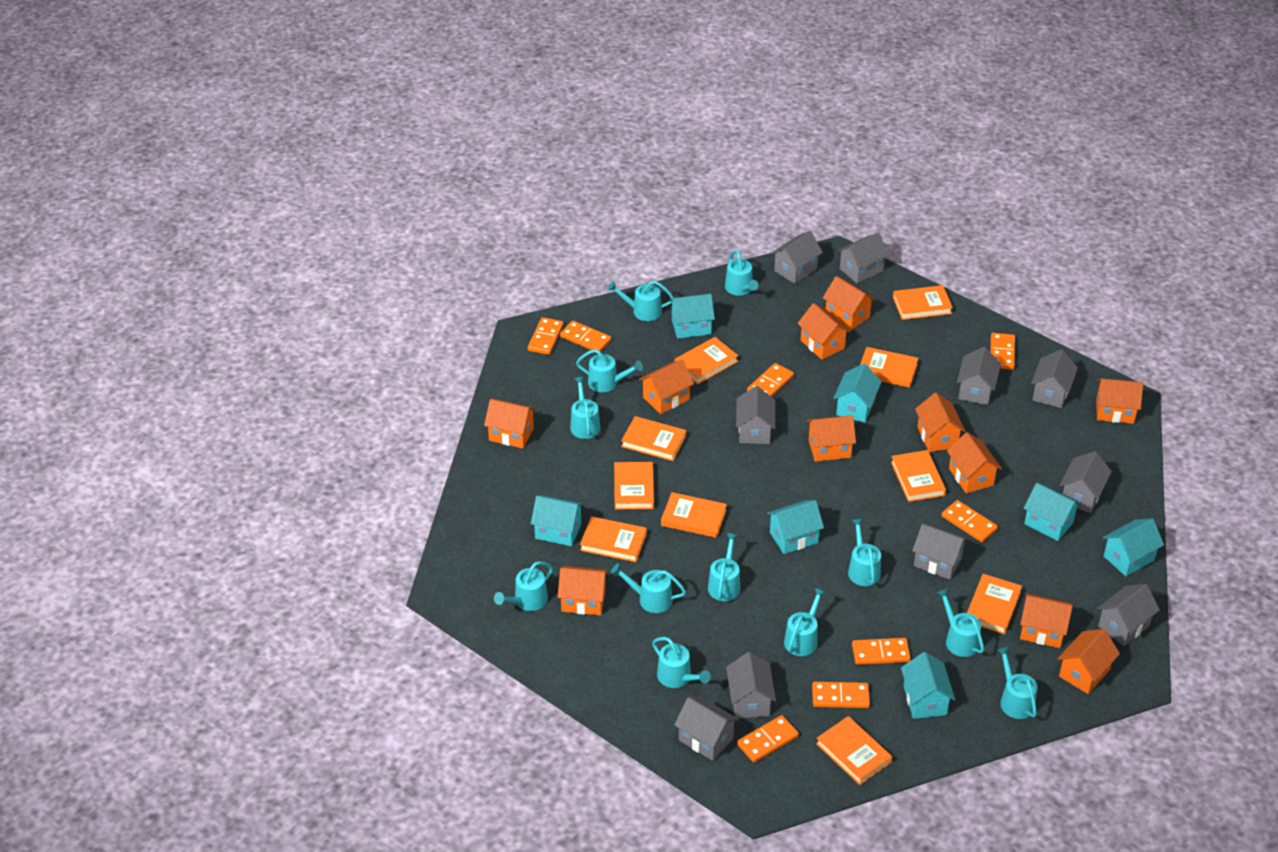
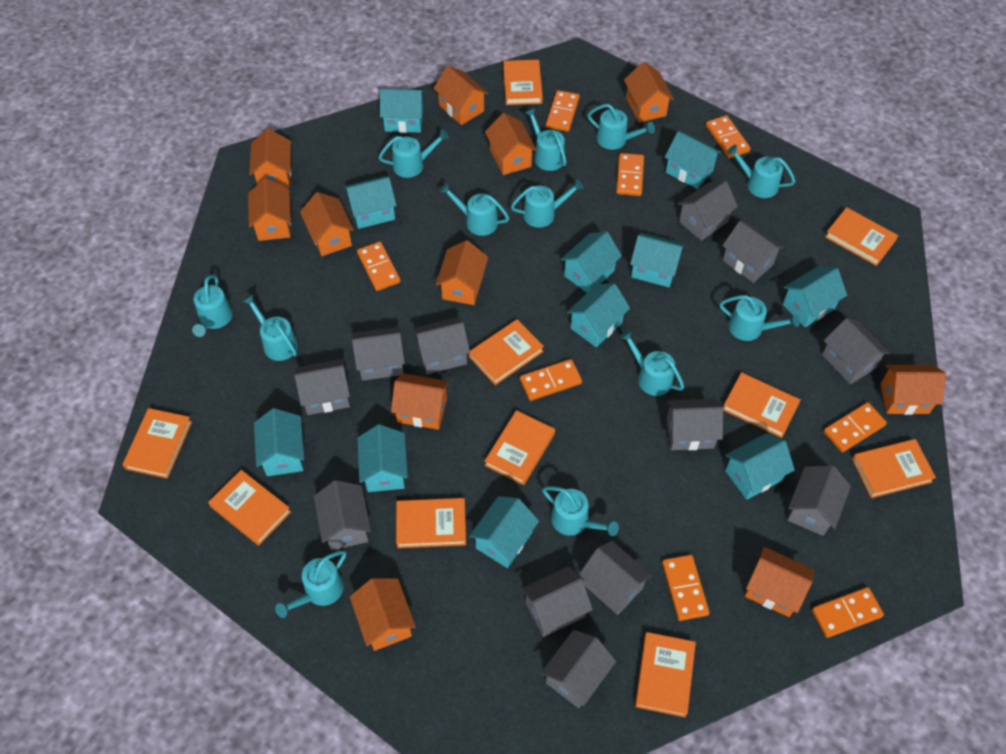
grey house: 10 -> 12
turquoise house: 7 -> 11

